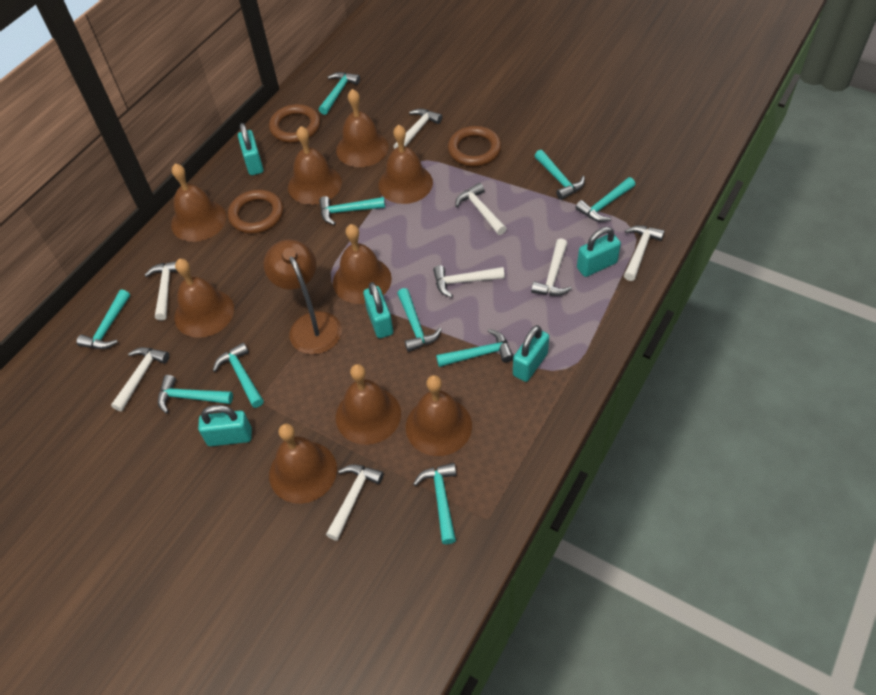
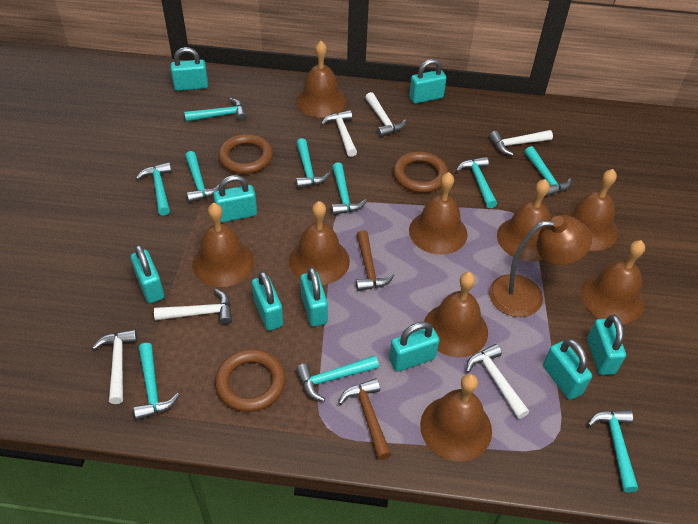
brown hammer: 0 -> 2
turquoise padlock: 5 -> 9
white hammer: 8 -> 6

